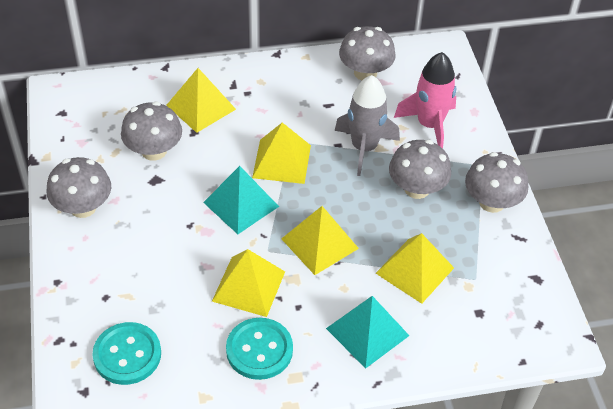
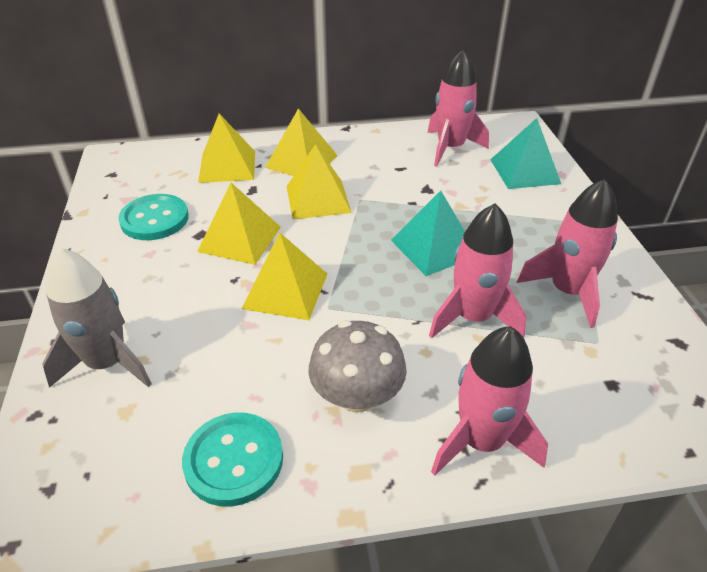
grey mushroom: 5 -> 1
pink rocket: 1 -> 4

